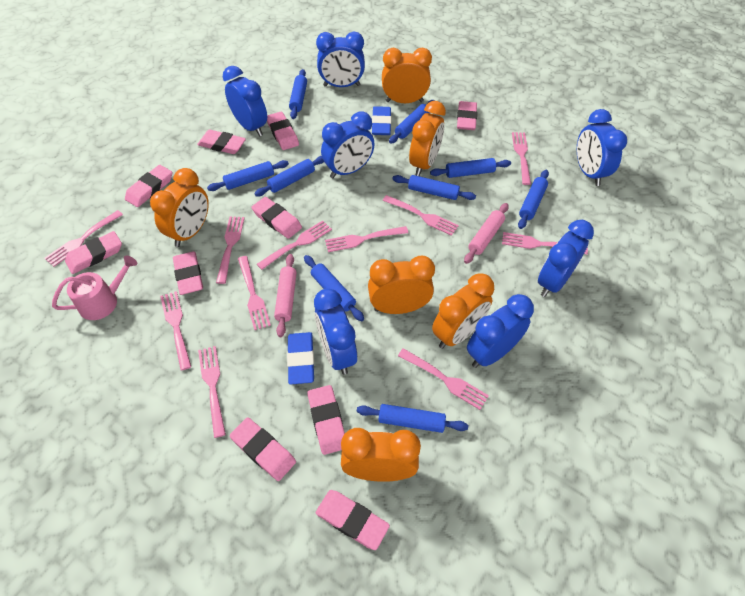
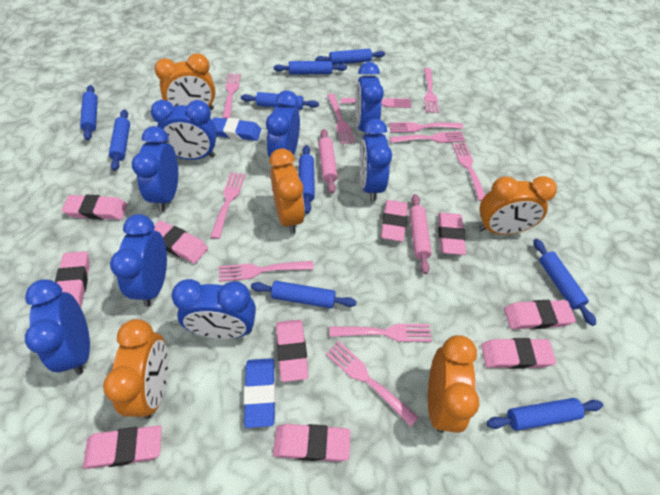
blue clock: 7 -> 8
orange clock: 6 -> 5
pink watering can: 1 -> 0

